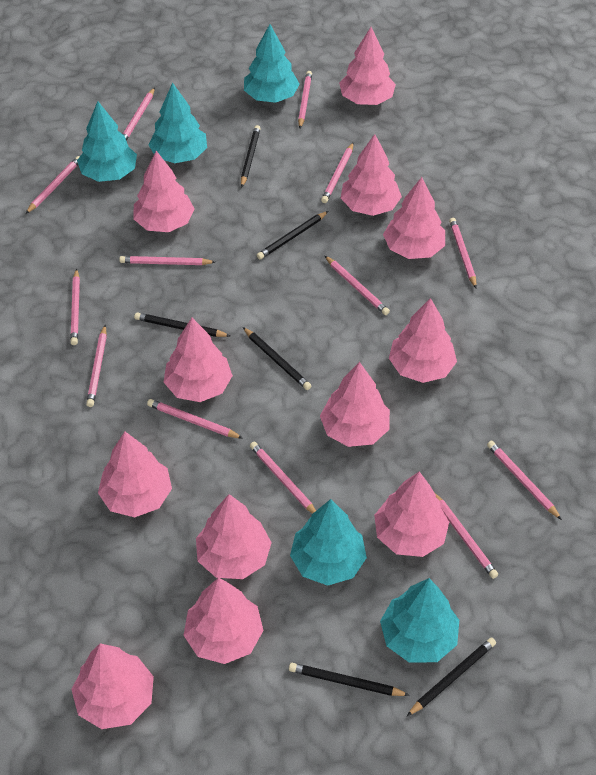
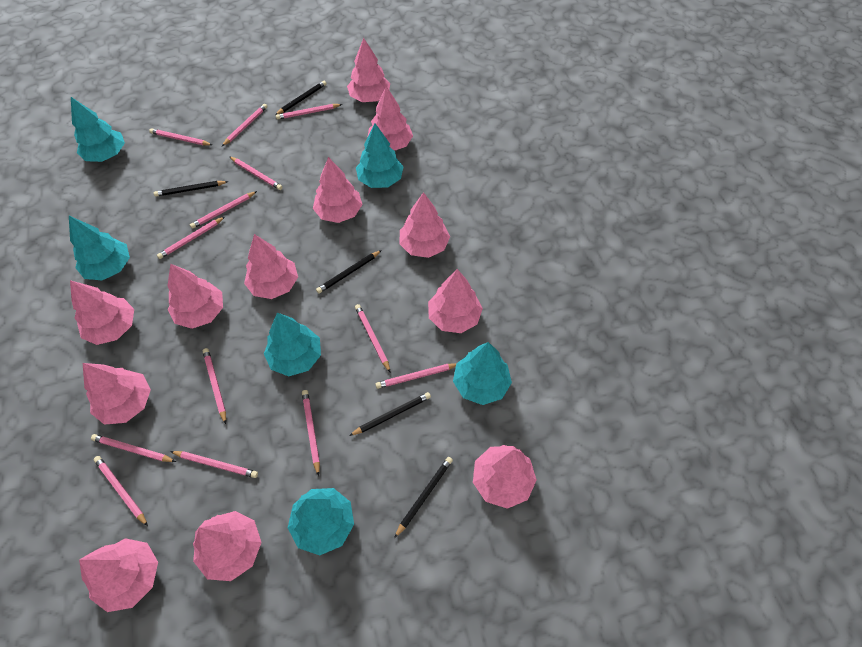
black pencil: 6 -> 5
turquoise tree: 5 -> 6

